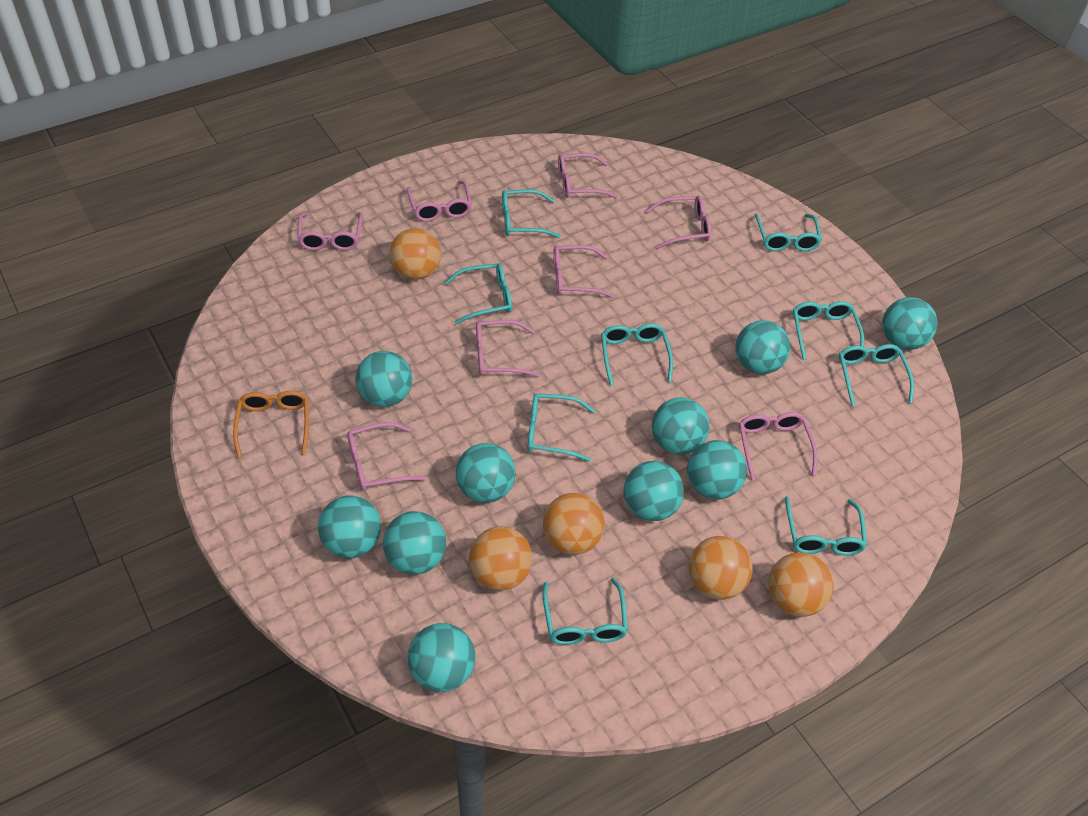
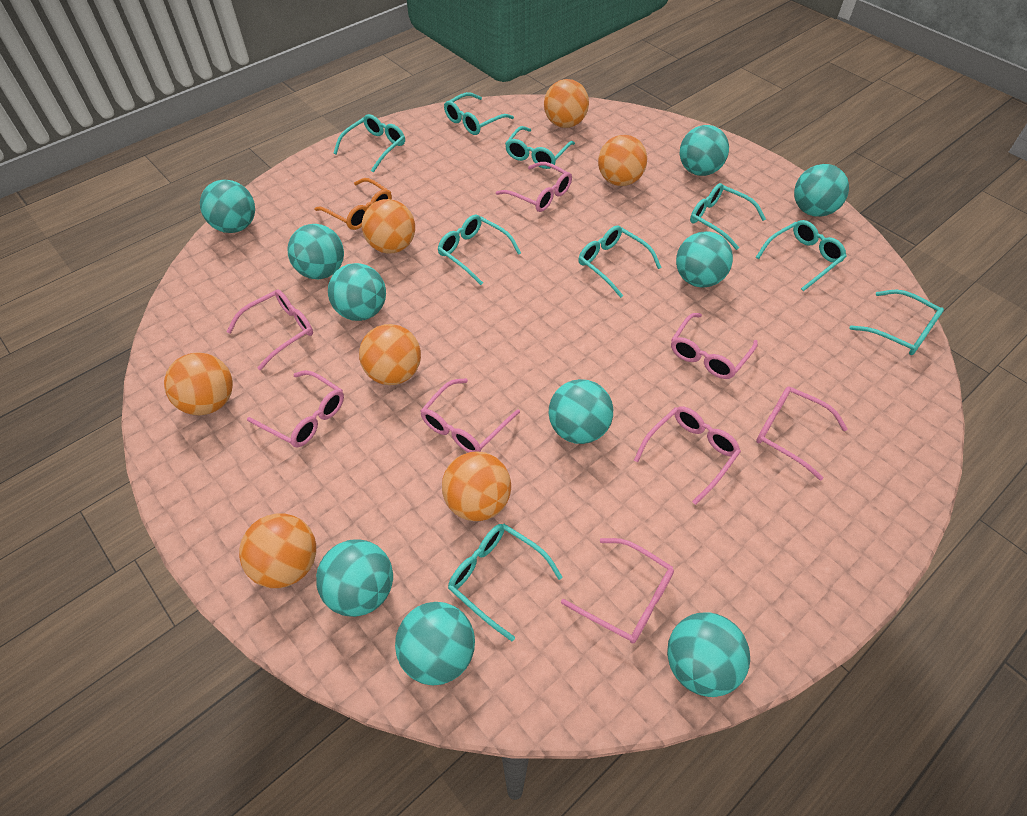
orange ball: 5 -> 7

